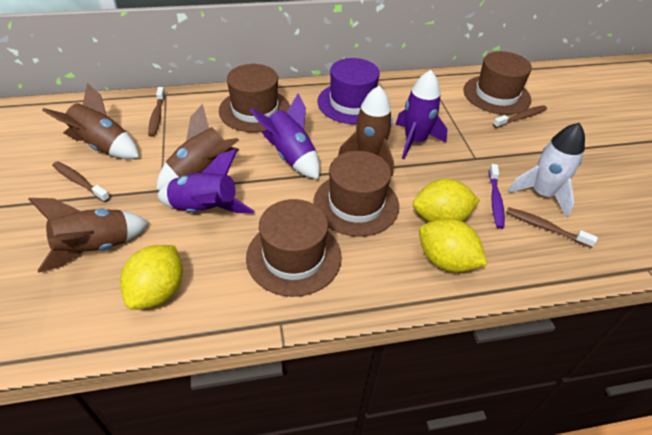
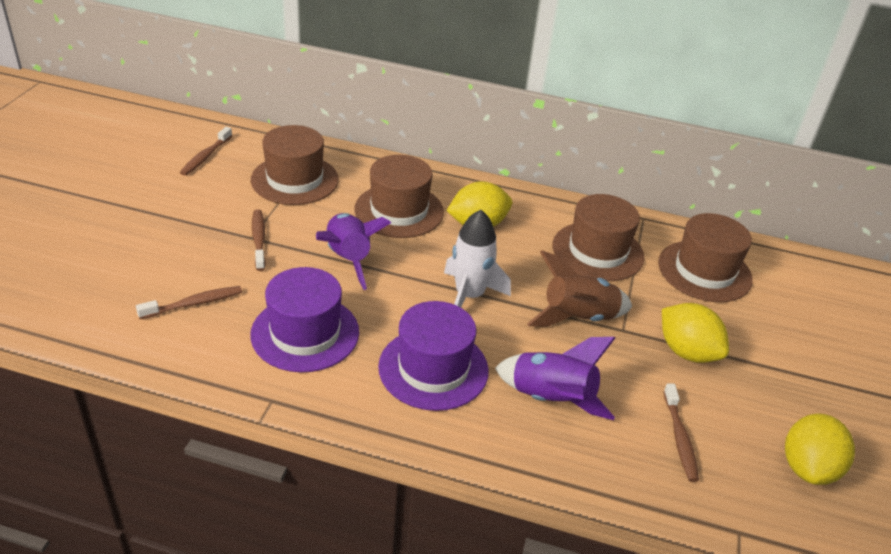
brown rocket: 4 -> 1
purple hat: 1 -> 2
purple rocket: 3 -> 2
purple toothbrush: 1 -> 0

